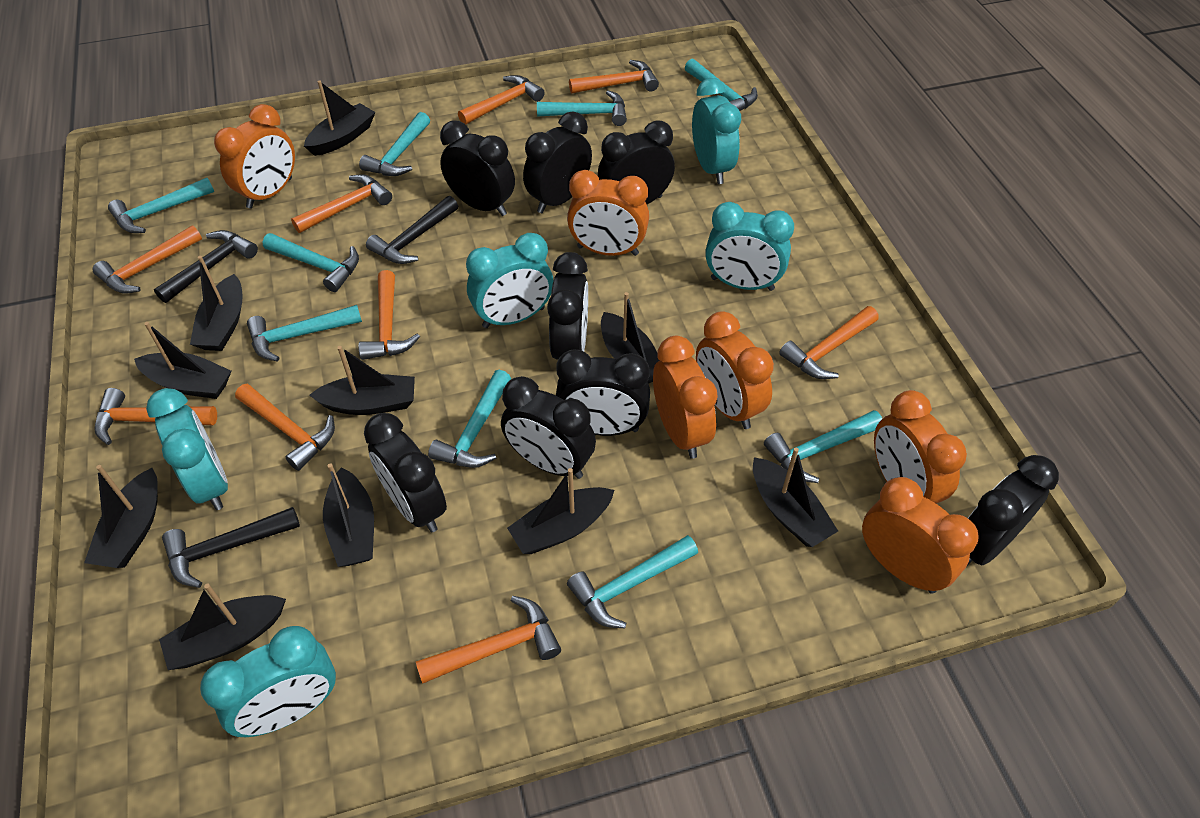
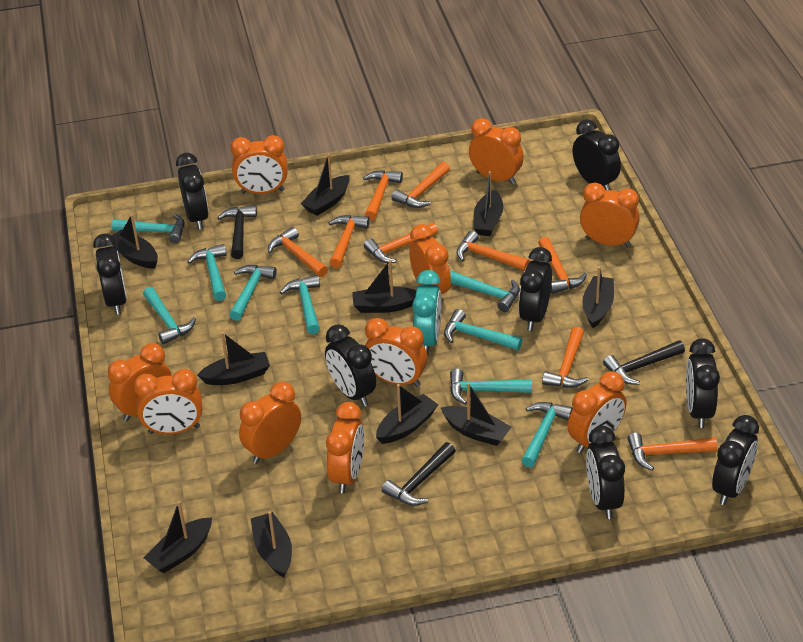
orange clock: 6 -> 10
turquoise clock: 5 -> 1

